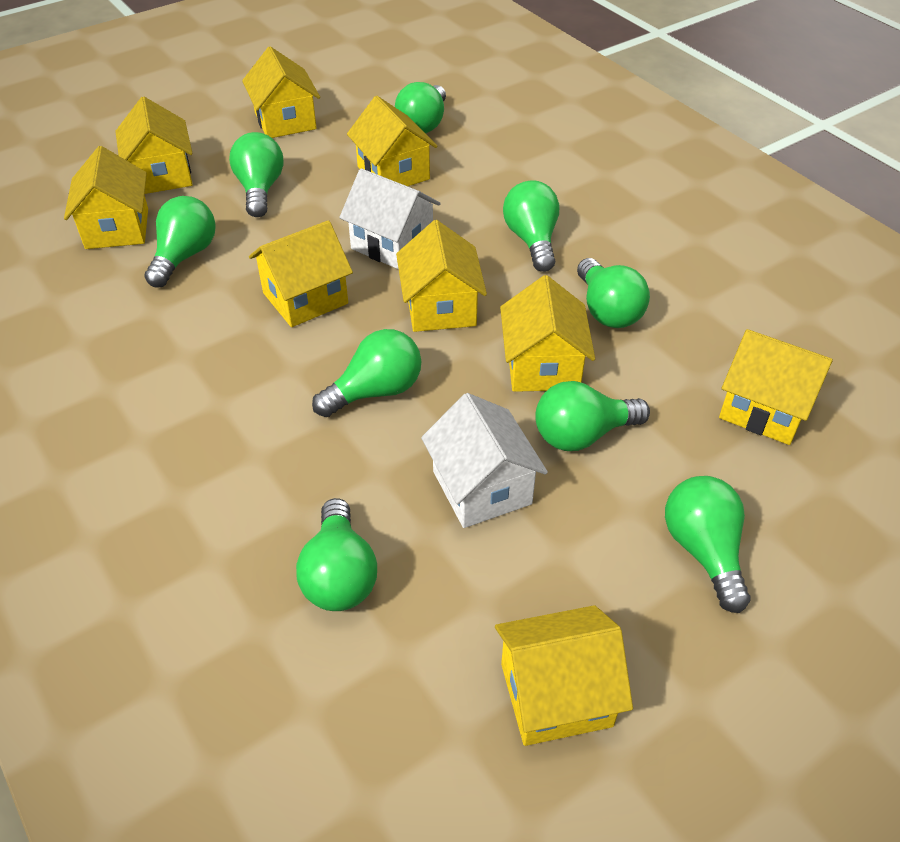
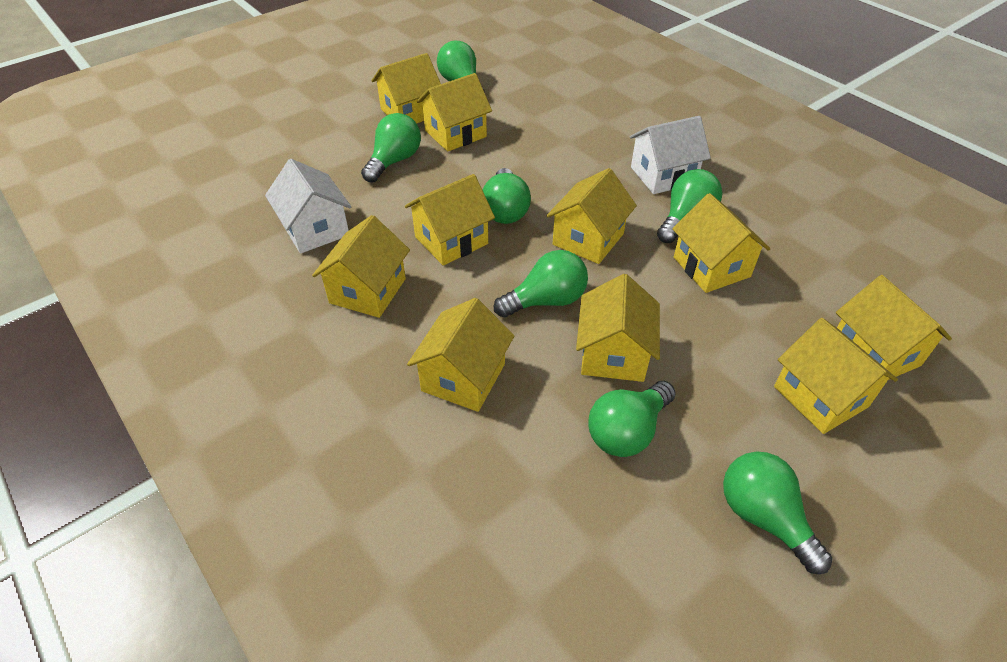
green light bulb: 9 -> 7
yellow house: 9 -> 10

